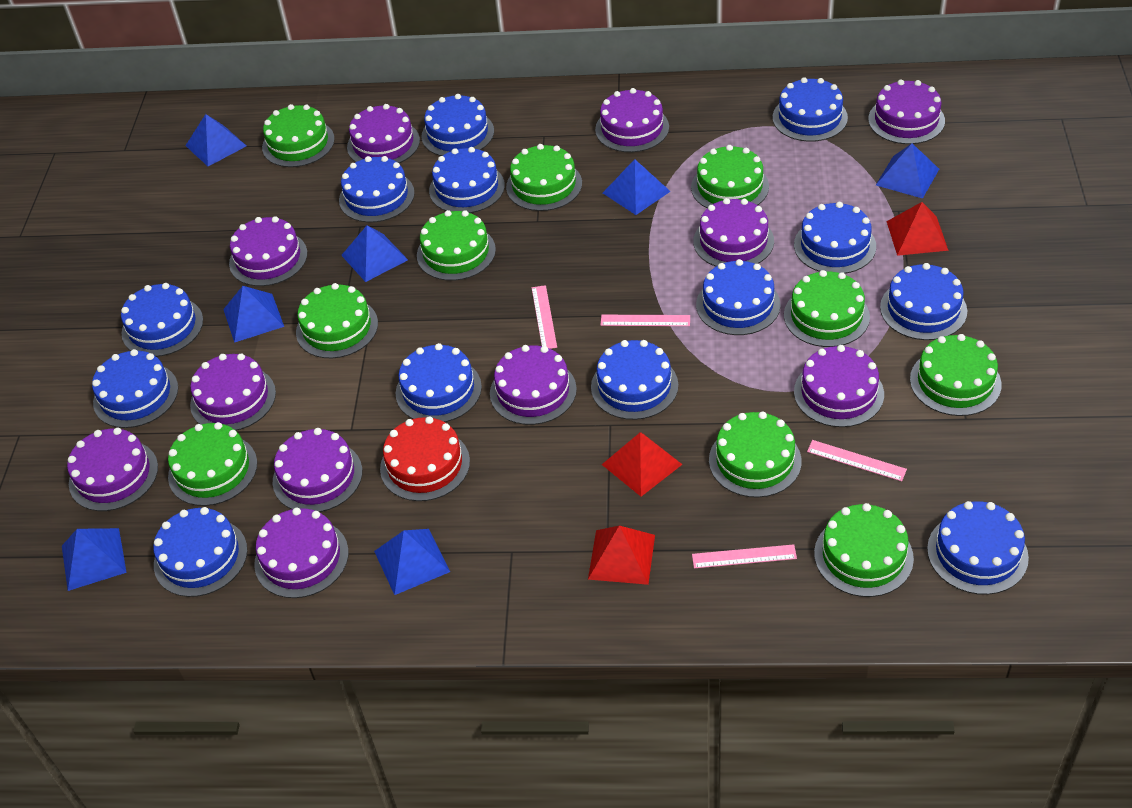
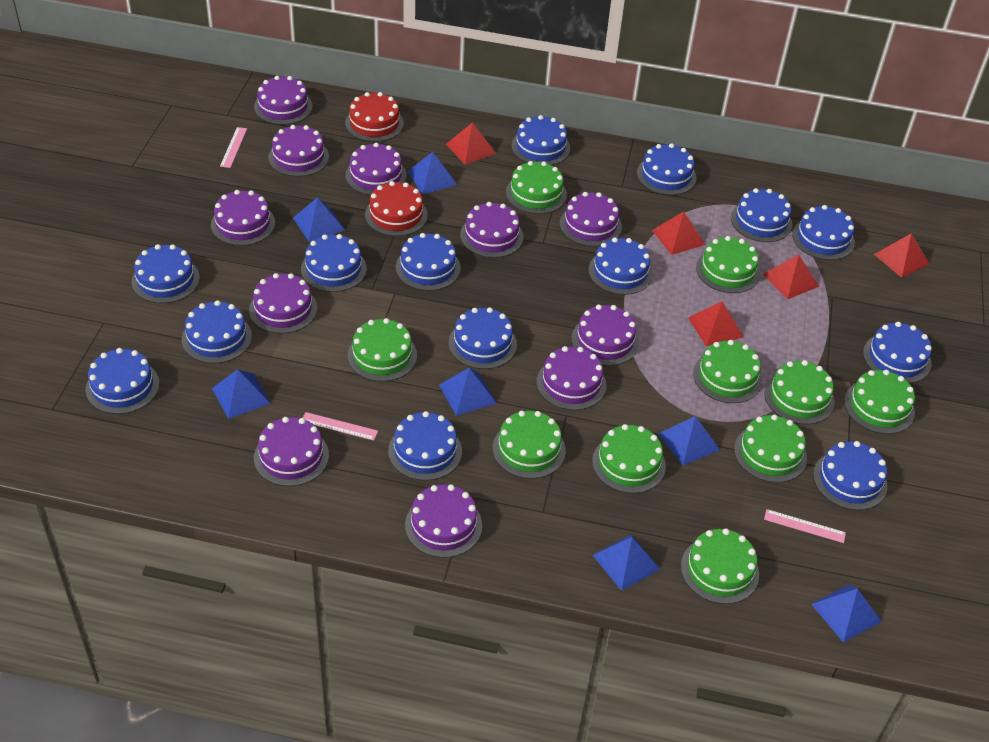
blue cake: 13 -> 14
pink ruler: 4 -> 3
red cake: 1 -> 2
red pyramid: 3 -> 5

